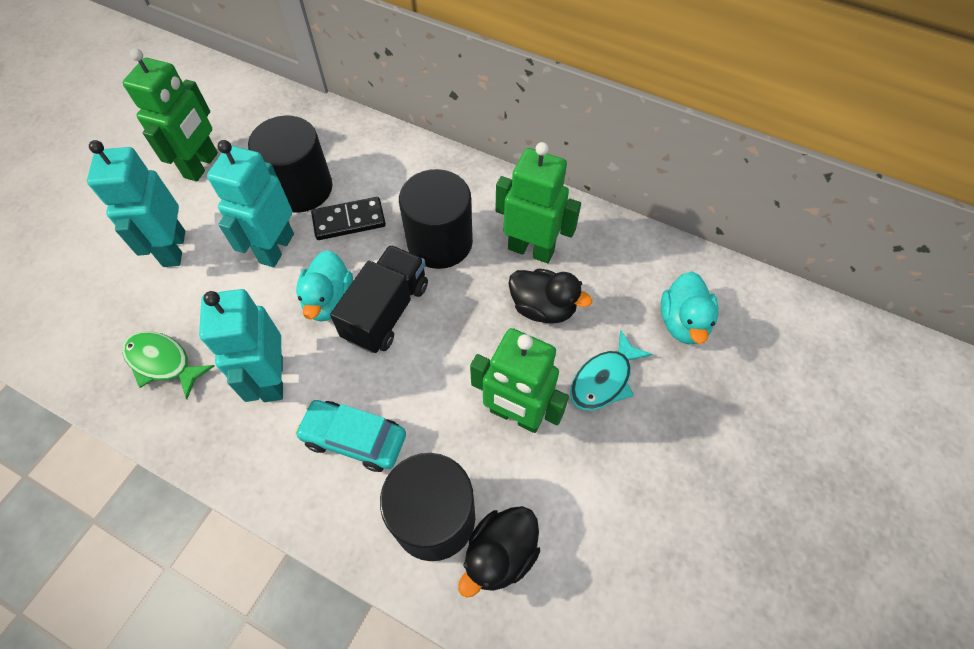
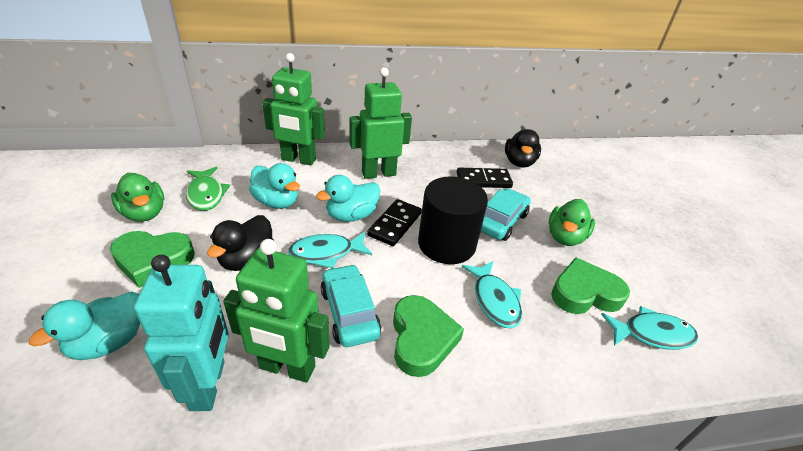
black cylinder: 3 -> 1
black domino: 1 -> 2
black truck: 1 -> 0
green duck: 0 -> 2
green heart: 0 -> 3
turquoise car: 1 -> 2
turquoise duck: 2 -> 3
turquoise fish: 1 -> 3
turquoise robot: 3 -> 1

